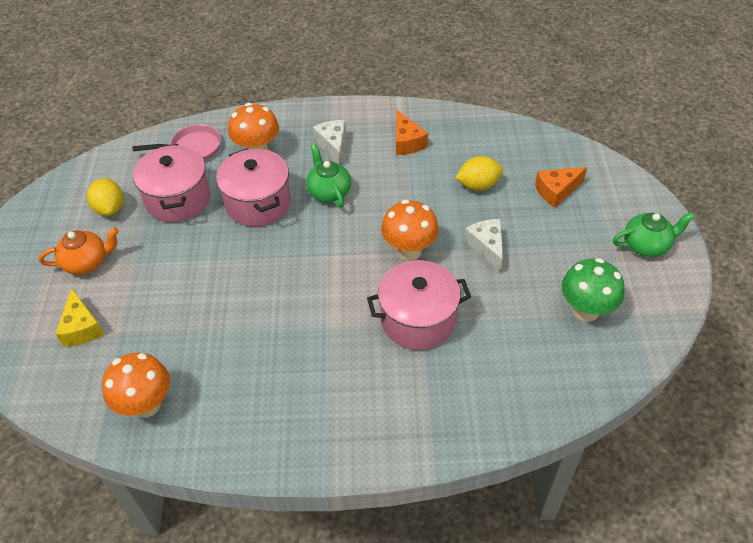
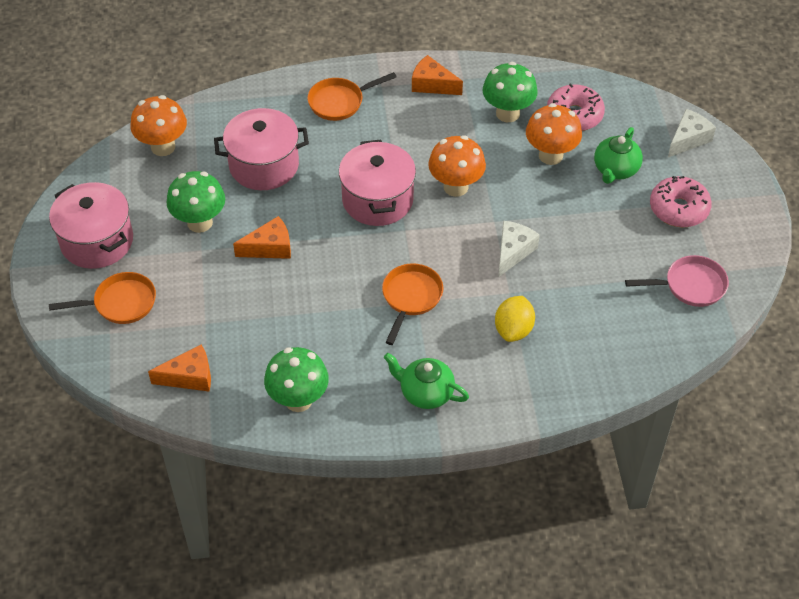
green mushroom: 1 -> 3
orange cheese: 2 -> 3
orange pan: 0 -> 3
orange teapot: 1 -> 0
pink donut: 0 -> 2
yellow cheese: 1 -> 0
yellow lemon: 2 -> 1

